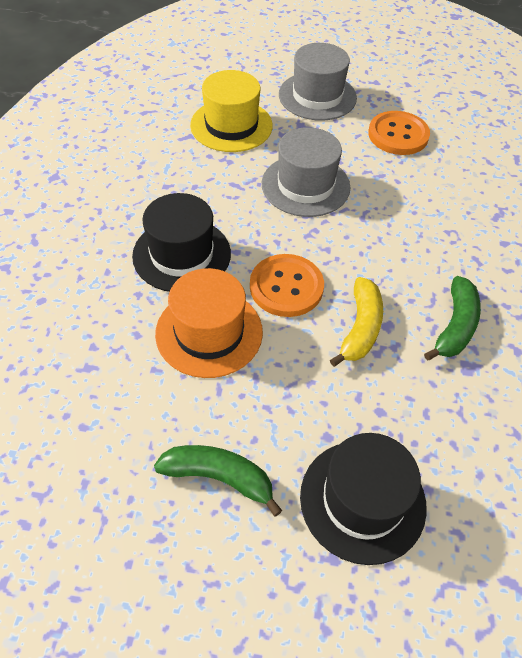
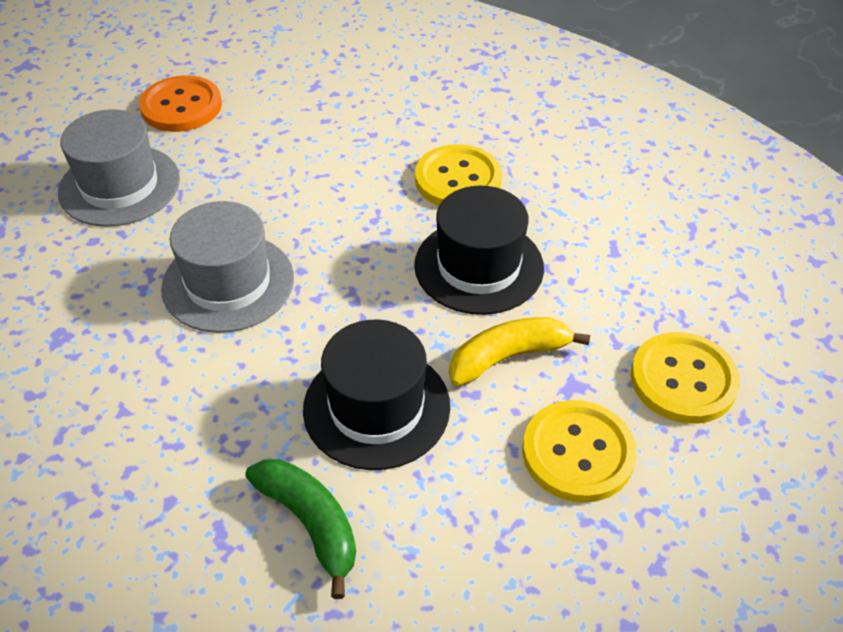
green banana: 2 -> 1
orange button: 2 -> 1
orange hat: 1 -> 0
yellow button: 0 -> 3
yellow hat: 1 -> 0

